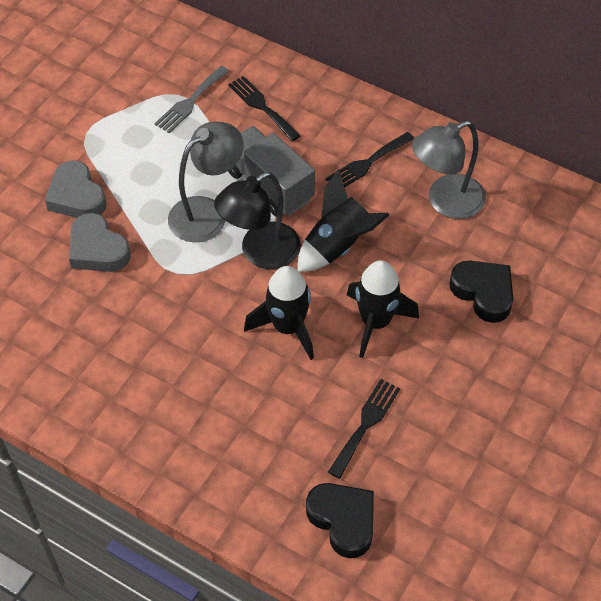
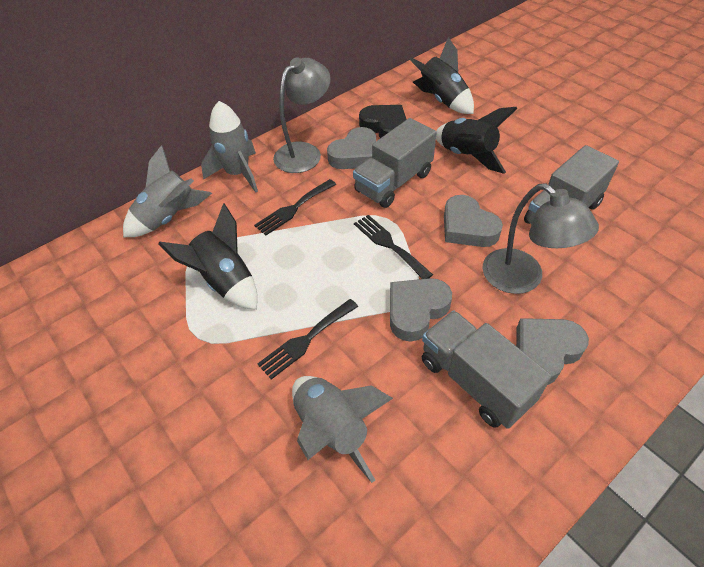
black heart: 2 -> 1
black lamp: 1 -> 0
grey fork: 1 -> 0
grey heart: 2 -> 4
grey rocket: 0 -> 3
grey truck: 1 -> 3

